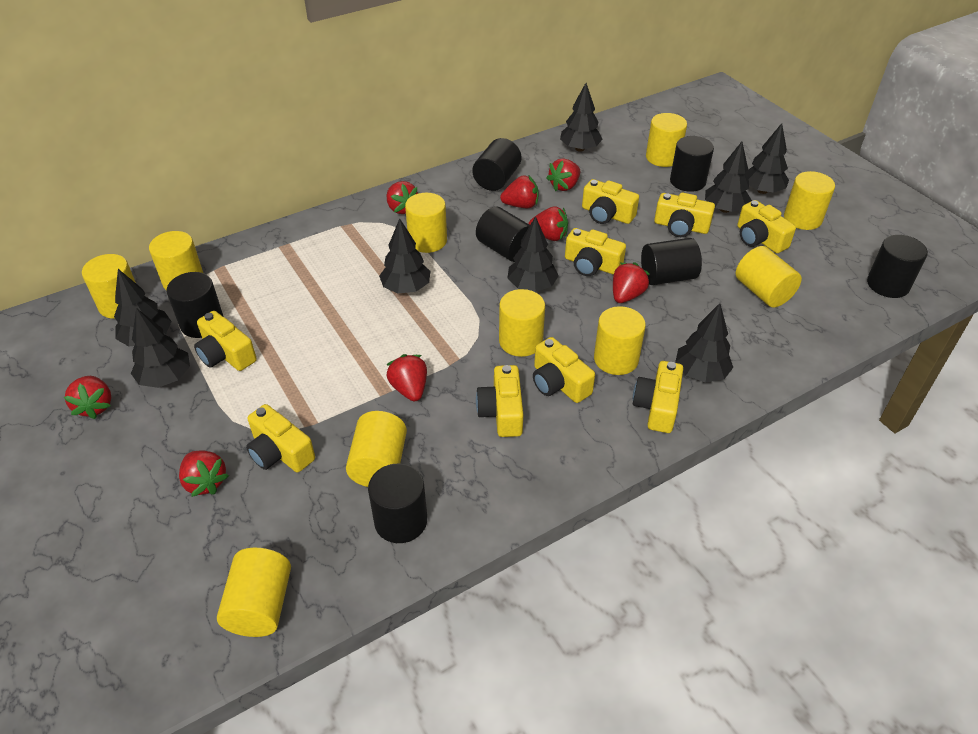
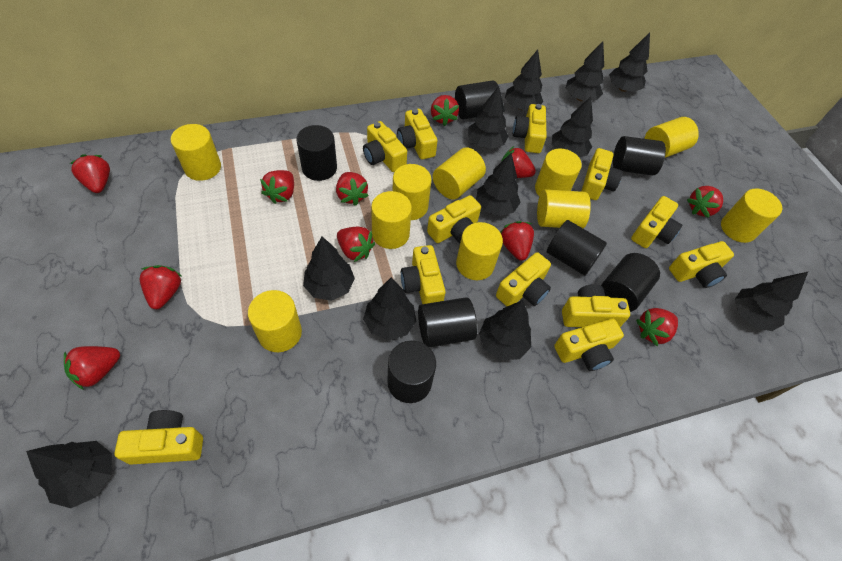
black tree: 8 -> 11
red strawberry: 8 -> 11
yellow camera: 9 -> 12

